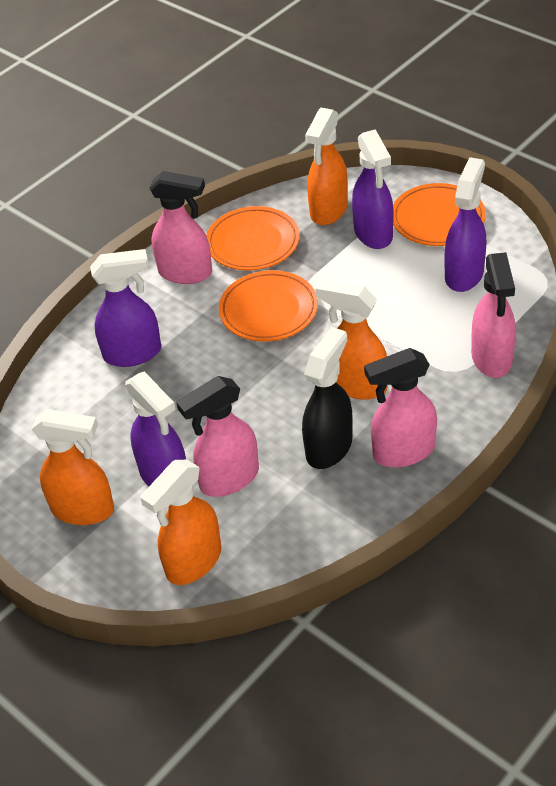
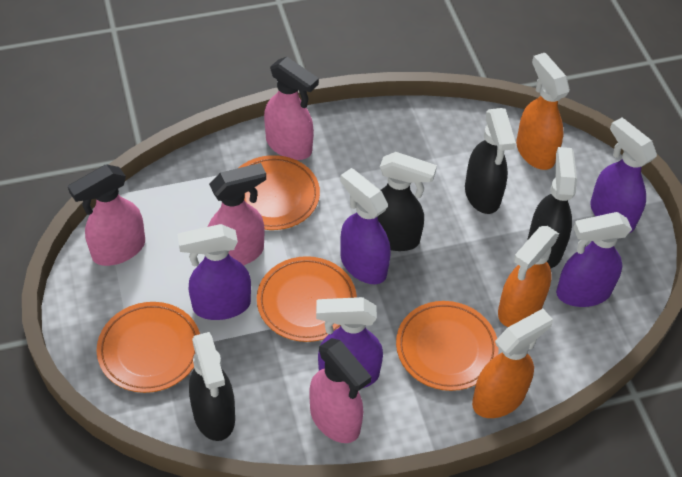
black spray bottle: 1 -> 4
orange plate: 3 -> 4
orange spray bottle: 4 -> 3
purple spray bottle: 4 -> 5

